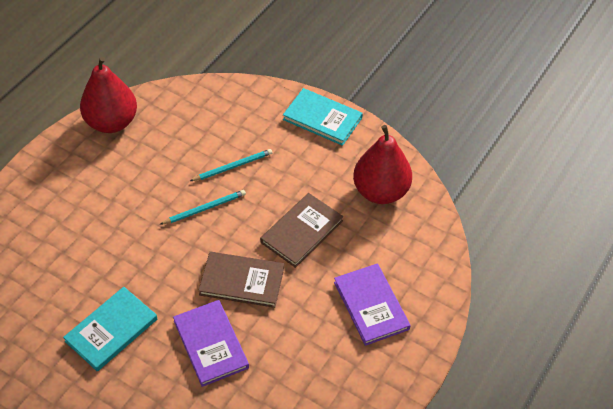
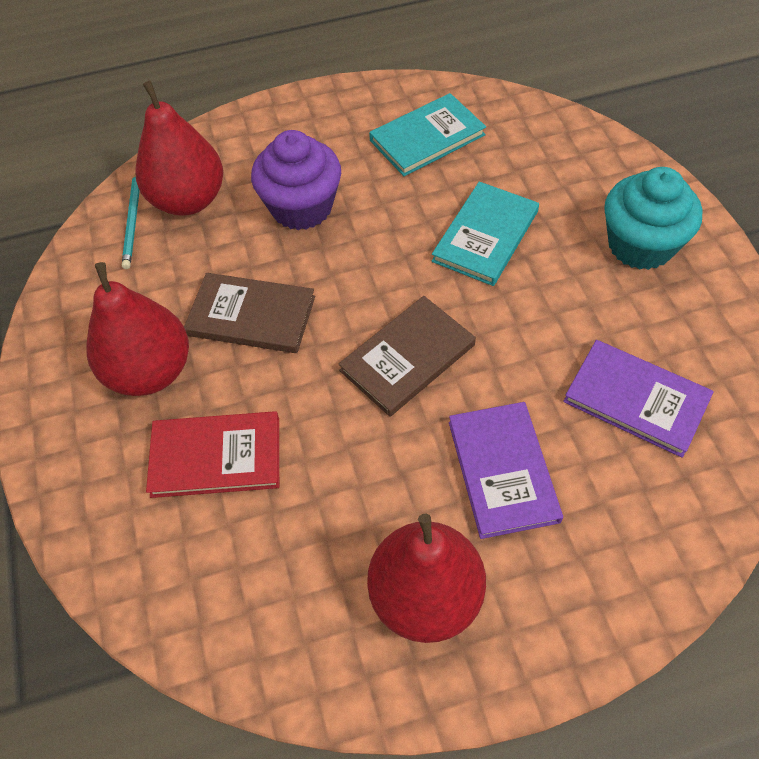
purple cupcake: 0 -> 1
red book: 0 -> 1
red pear: 2 -> 3
turquoise cupcake: 0 -> 1
turquoise pencil: 2 -> 1

